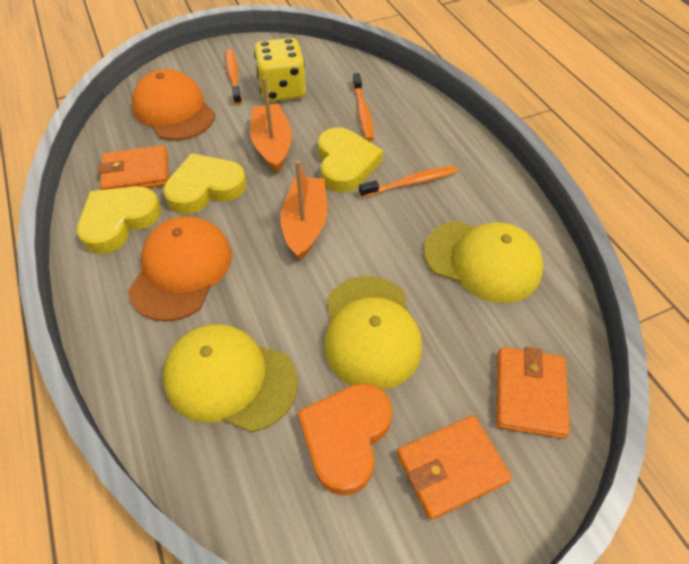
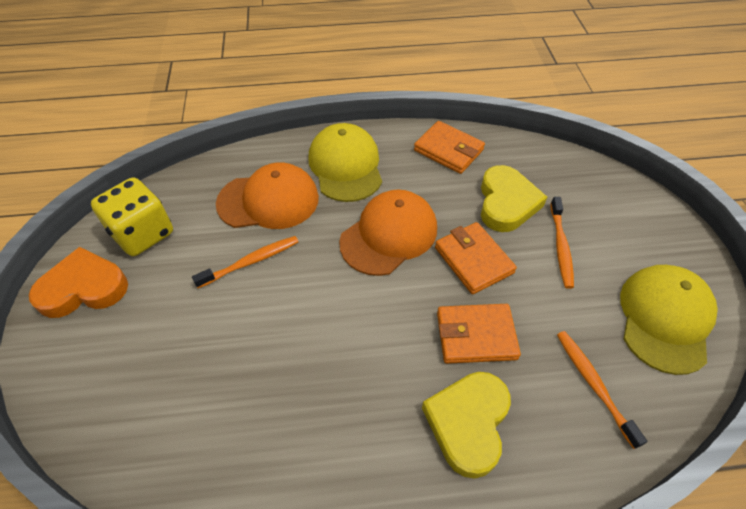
orange boat: 2 -> 0
yellow cap: 3 -> 2
yellow heart: 3 -> 2

